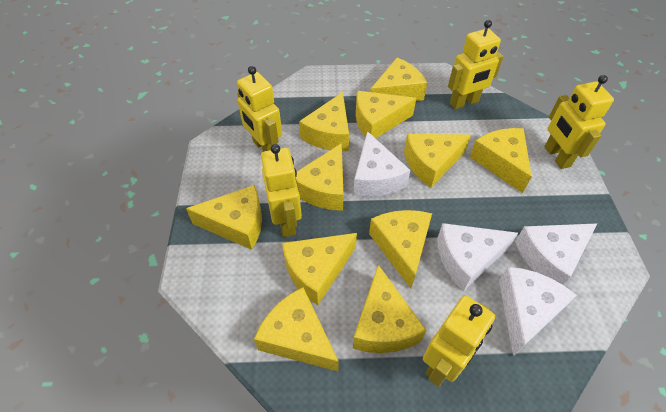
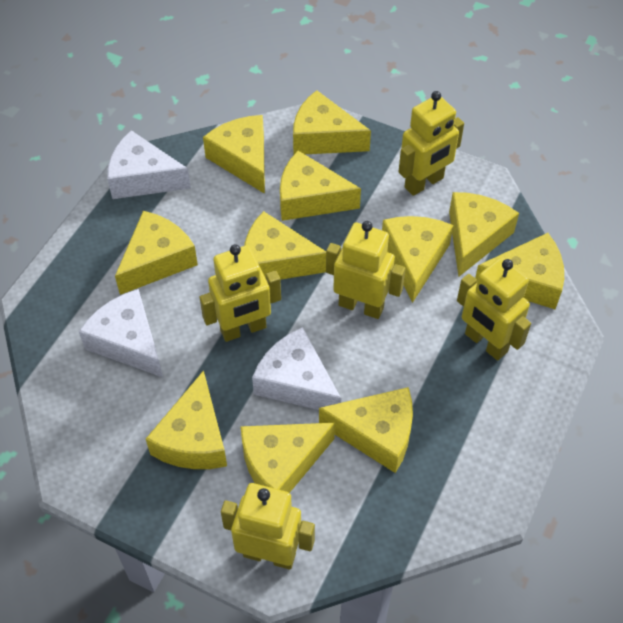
white cheese: 4 -> 3

